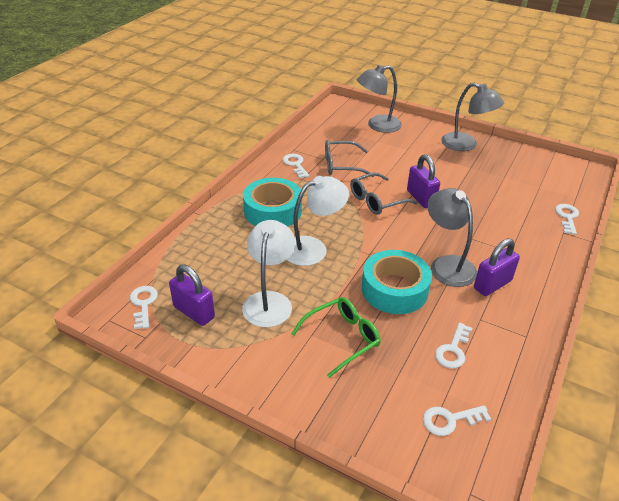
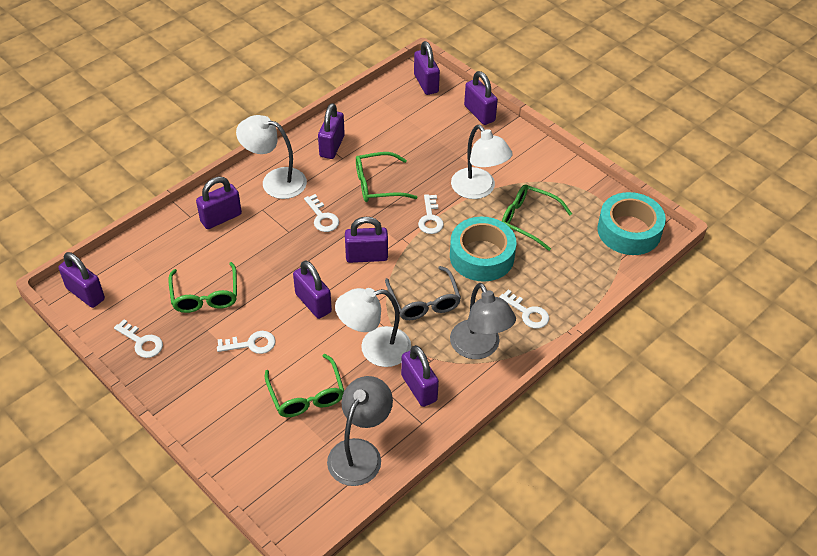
green glasses: 1 -> 4
grey glasses: 2 -> 1
grey lamp: 3 -> 2
purple padlock: 3 -> 8
white lamp: 2 -> 3

